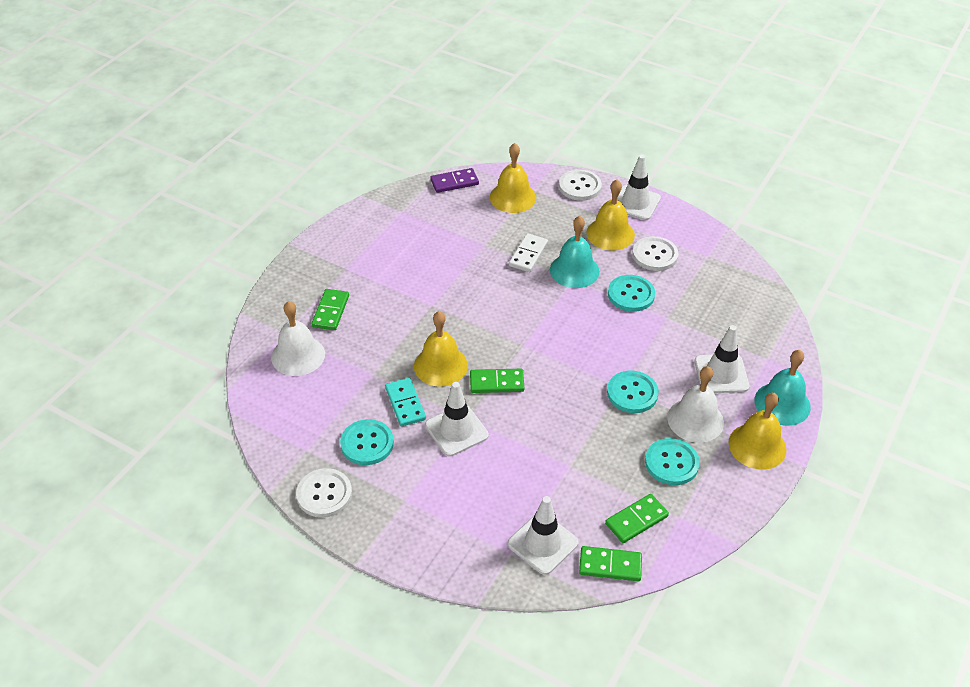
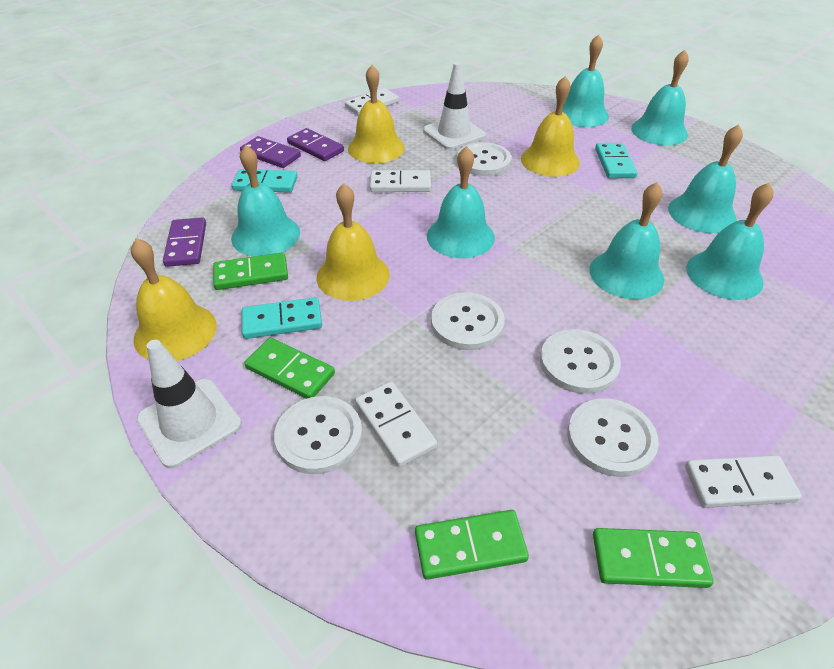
purple domino: 1 -> 3
turquoise bell: 2 -> 7
turquoise button: 4 -> 0
turquoise domino: 1 -> 3
white bell: 2 -> 0
white button: 3 -> 5
white domino: 1 -> 4
white traffic cone: 4 -> 2

